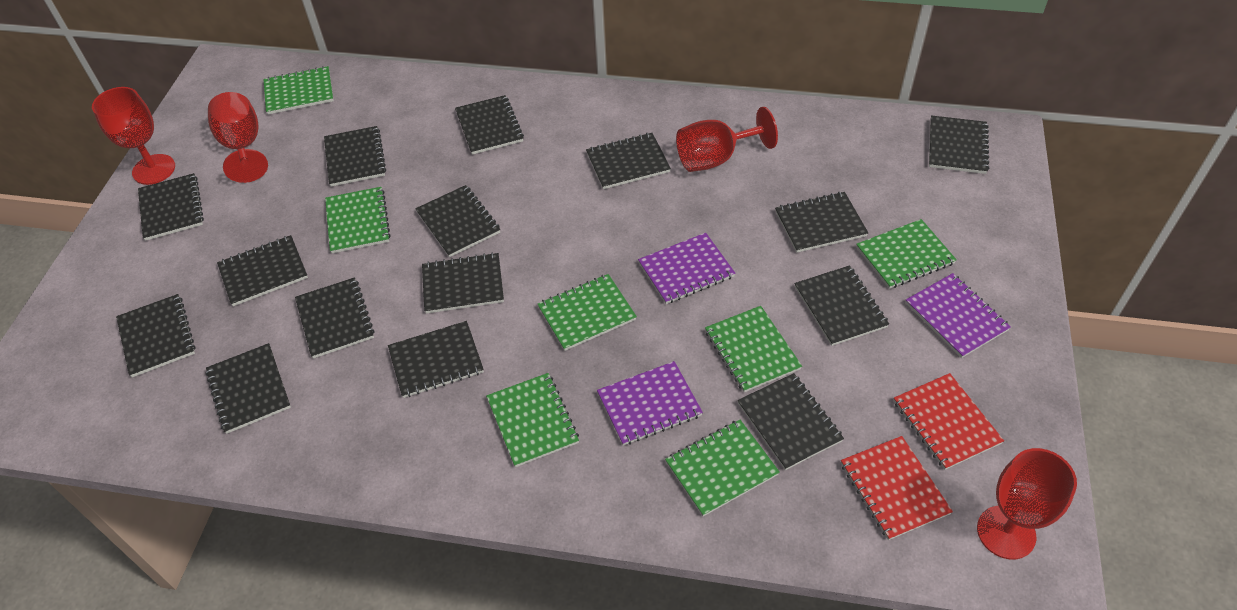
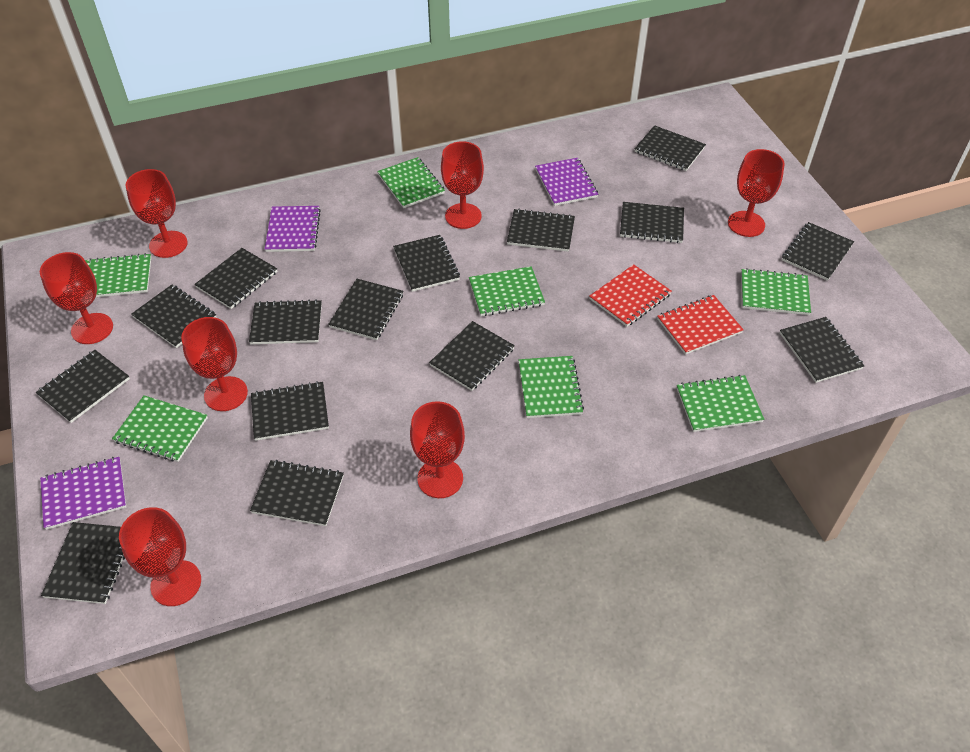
red goblet: 4 -> 7

